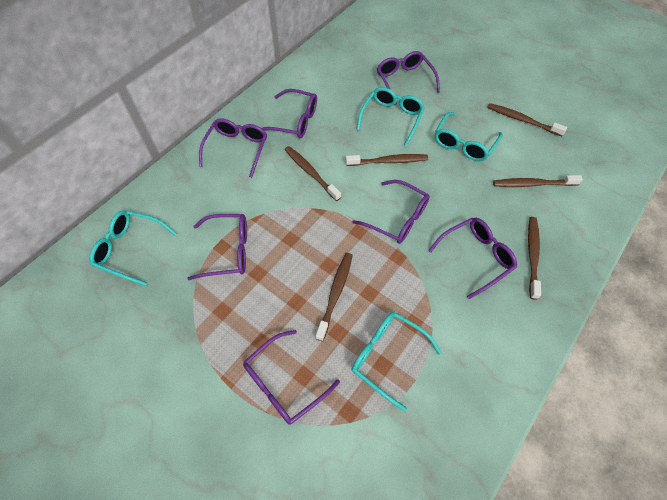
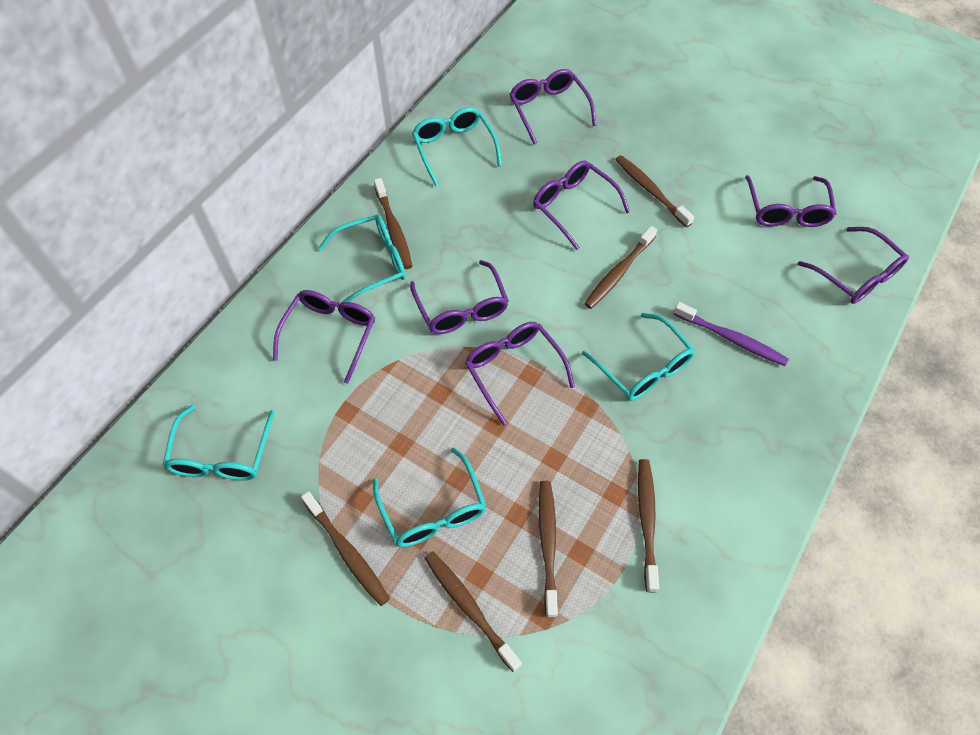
brown toothbrush: 6 -> 7
purple toothbrush: 0 -> 1
turquoise glasses: 4 -> 5

